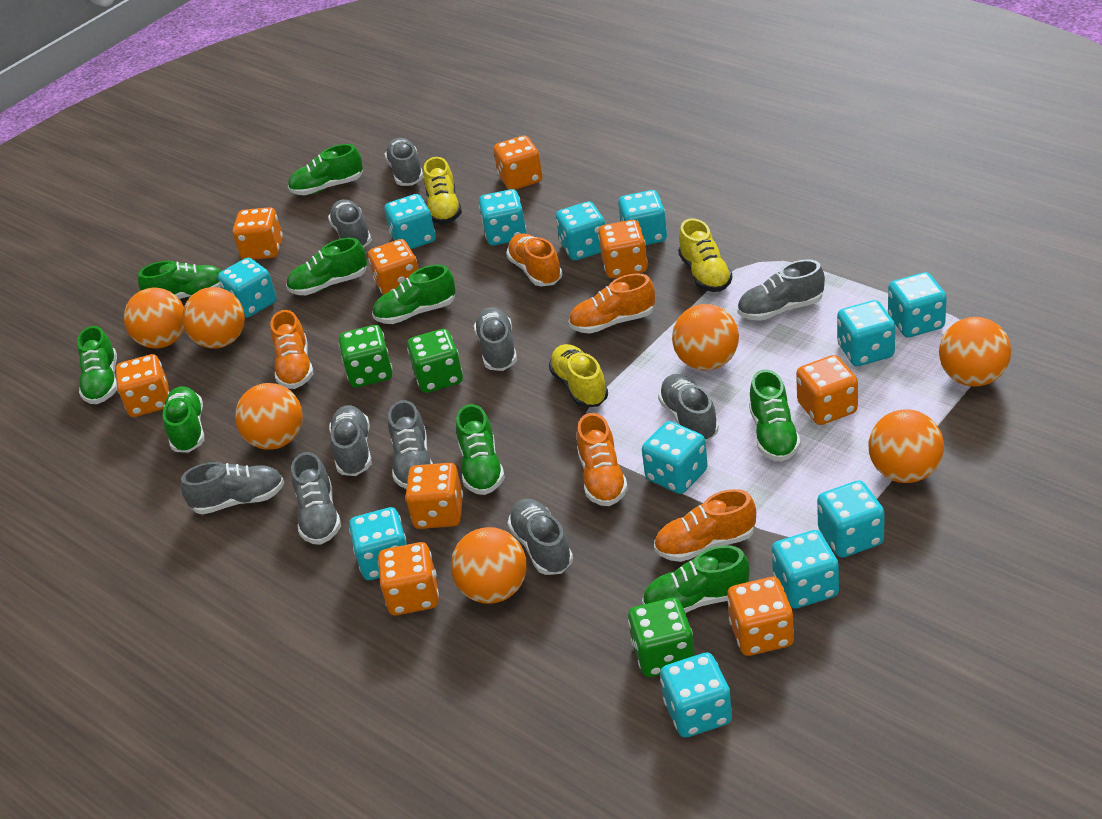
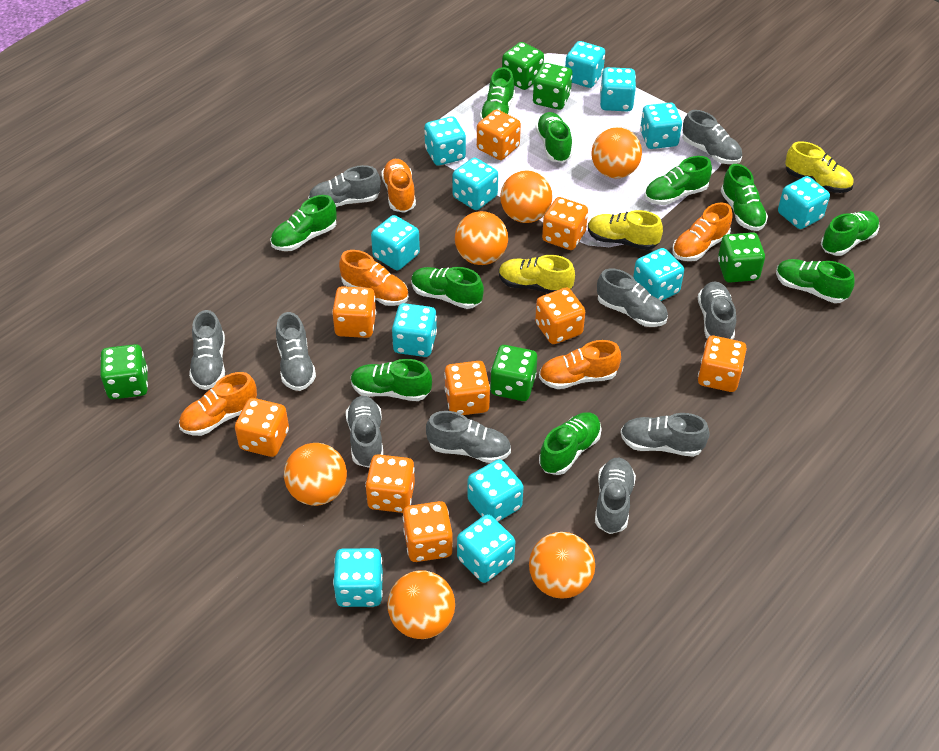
green dice: 3 -> 5
green shoe: 9 -> 10
orange ball: 7 -> 6

